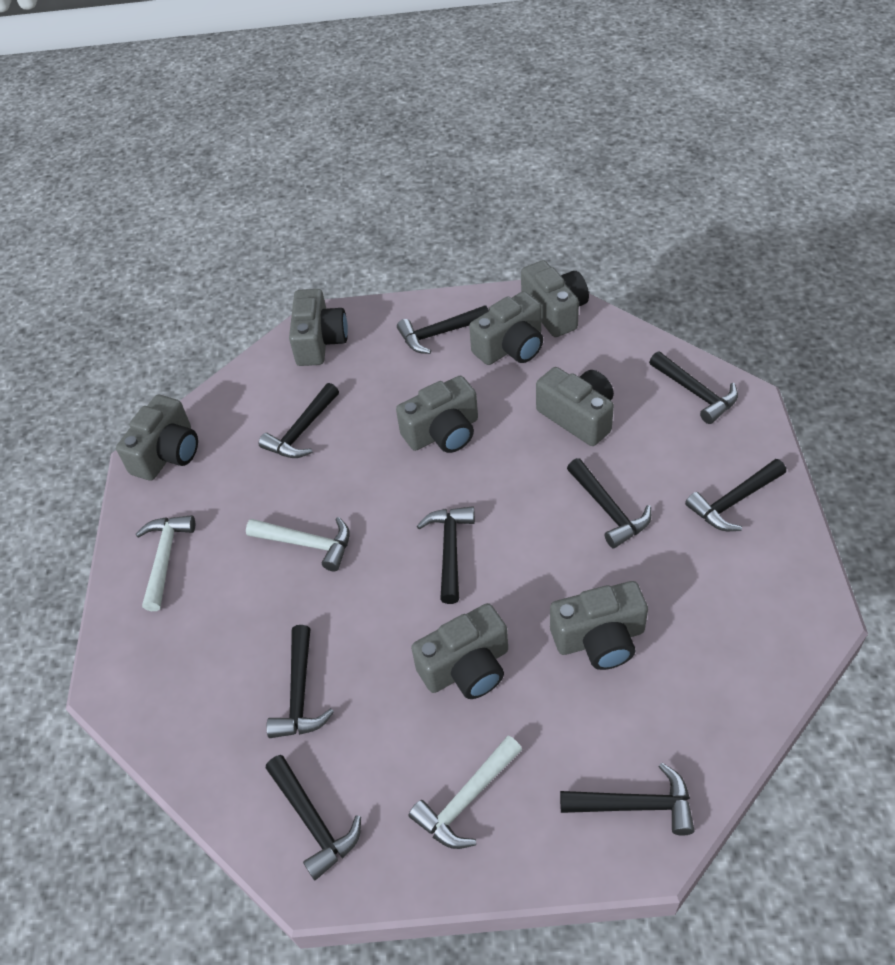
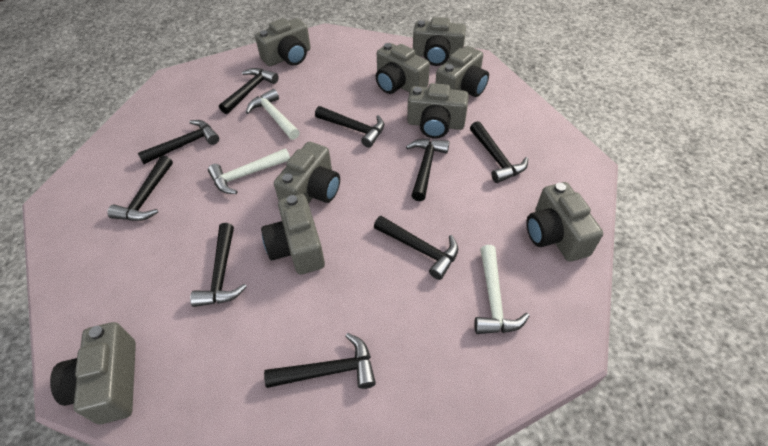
grey camera: 8 -> 9

